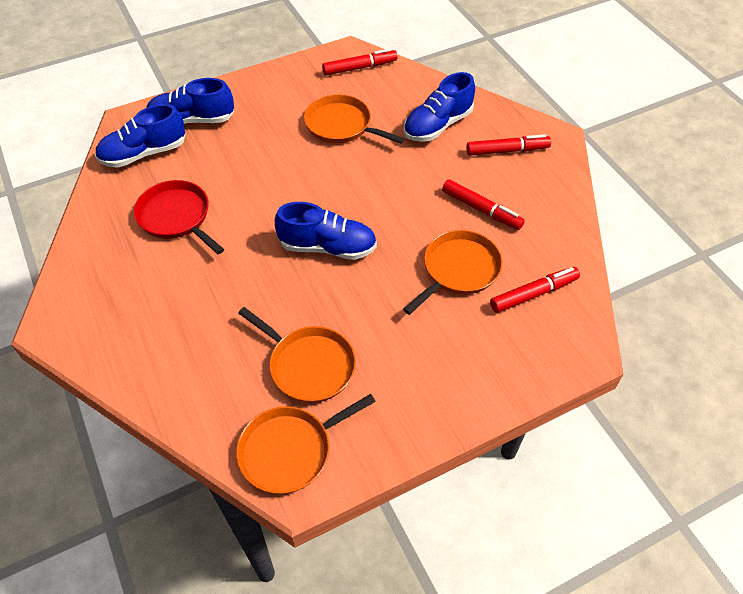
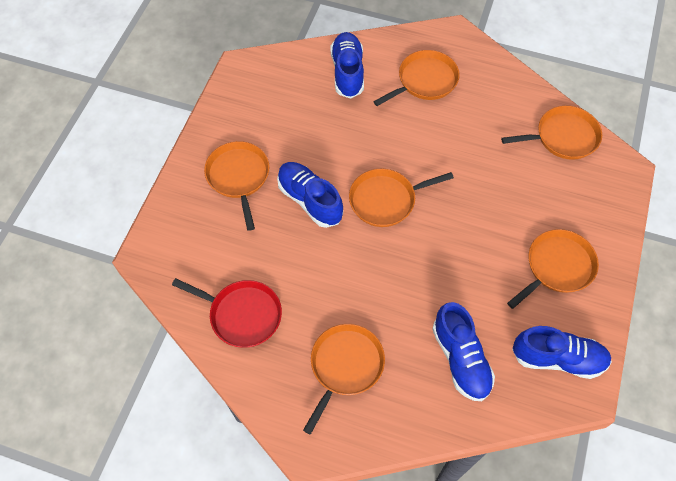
orange pan: 4 -> 6
red marker: 4 -> 0

